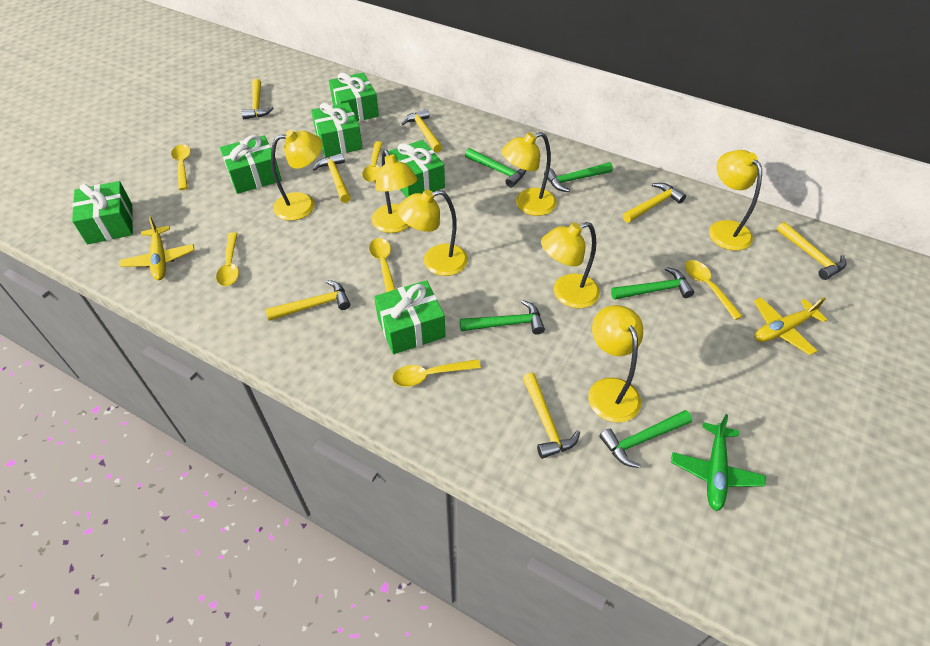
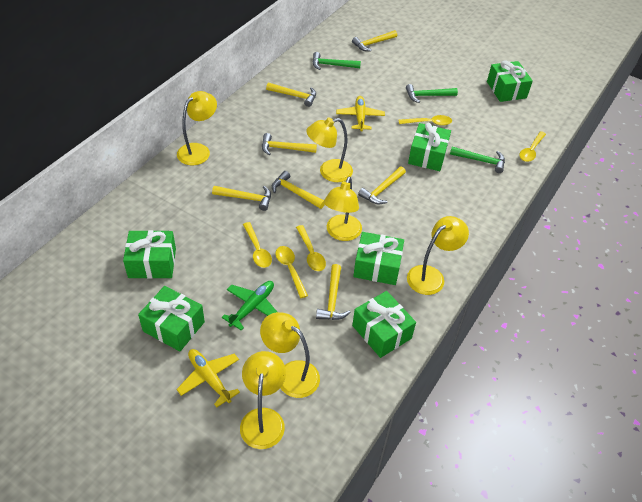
green hammer: 5 -> 3
yellow lamp: 7 -> 6
yellow spoon: 6 -> 5

